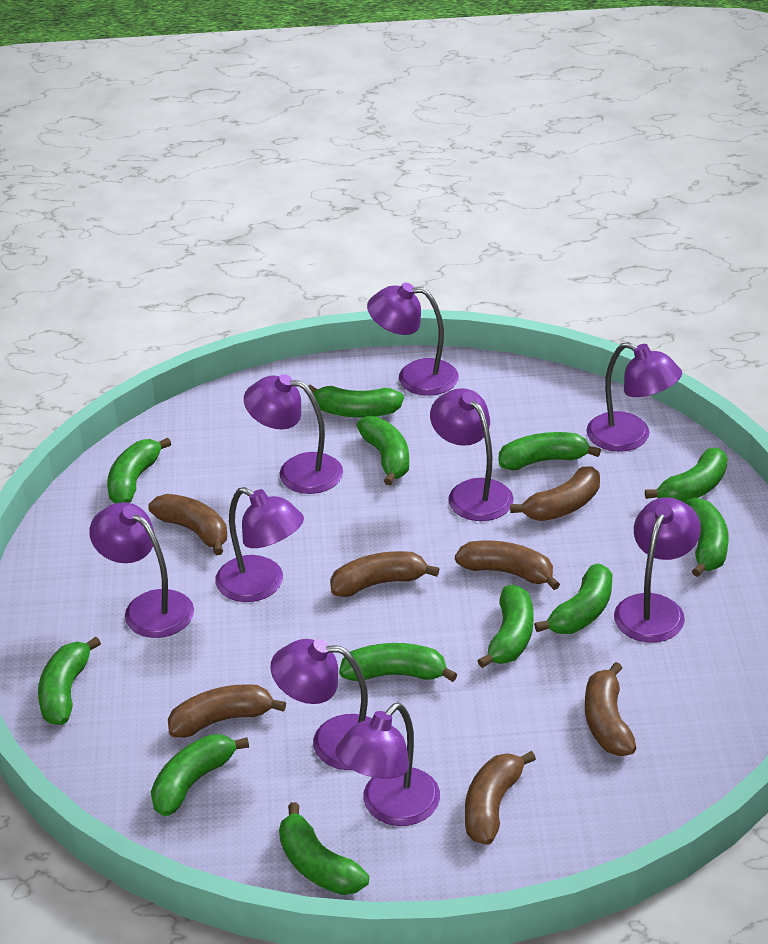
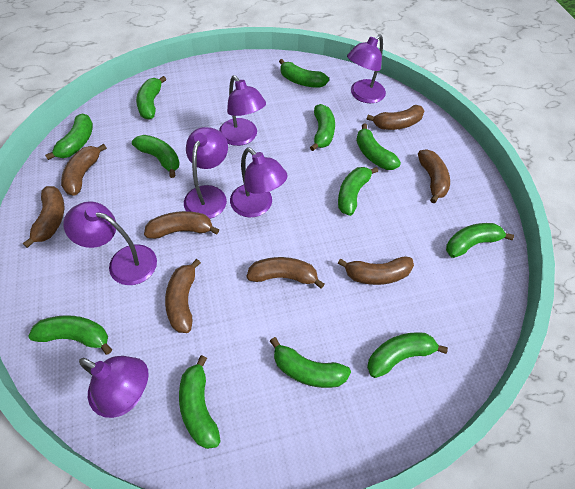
brown banana: 7 -> 8
purple lamp: 9 -> 6

